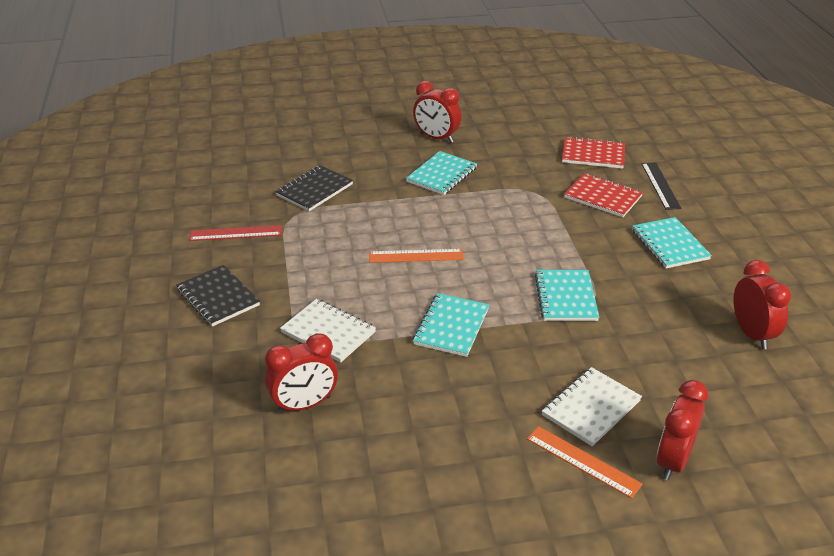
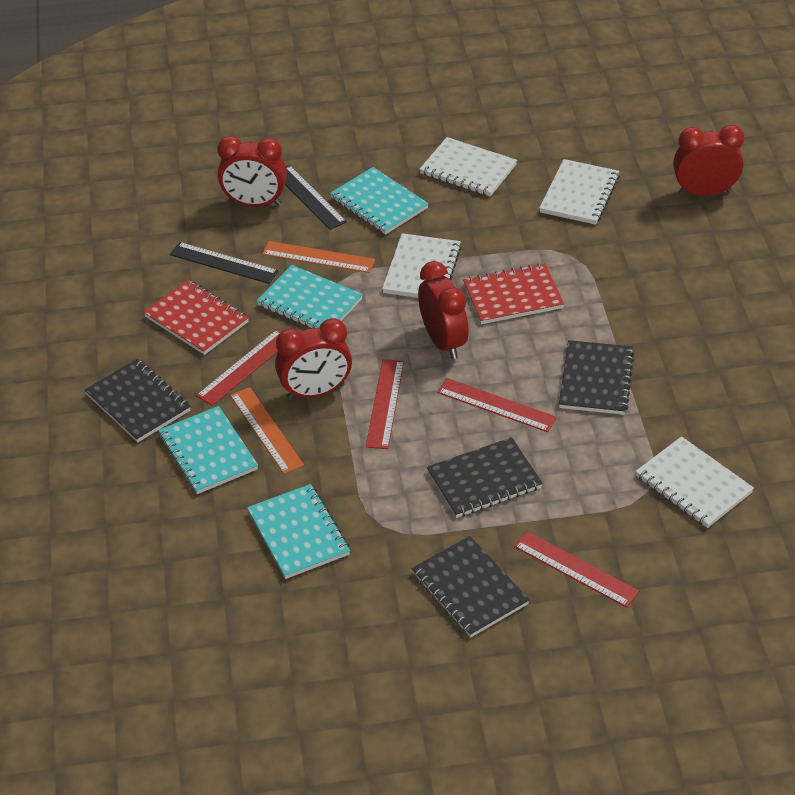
black notebook: 2 -> 4
black ruler: 1 -> 2
red ruler: 1 -> 4
white notebook: 2 -> 4

